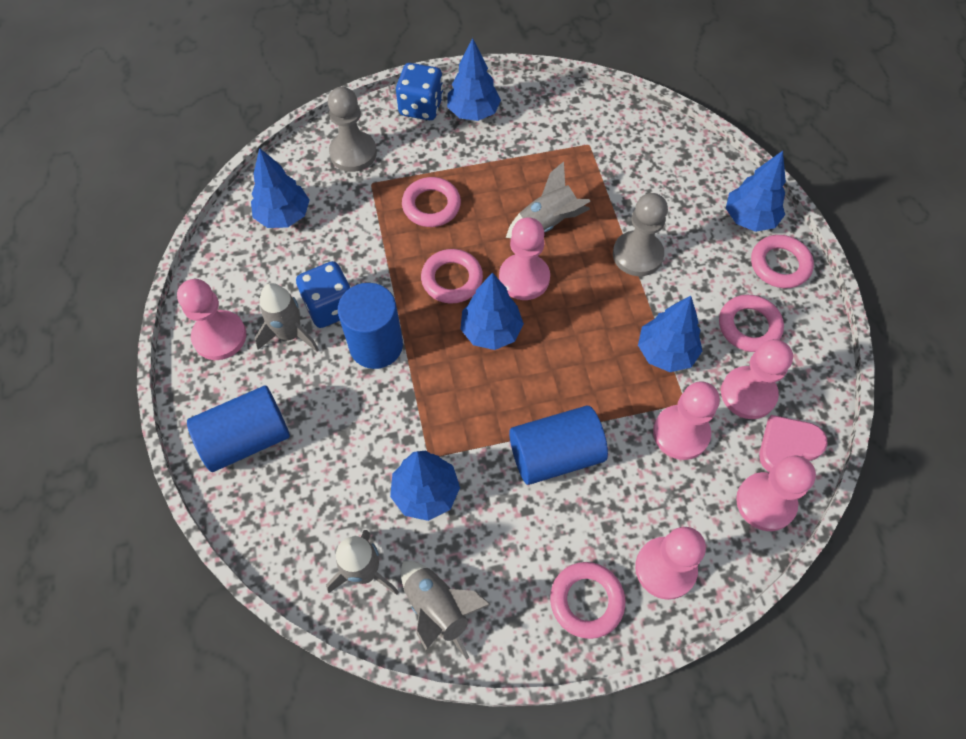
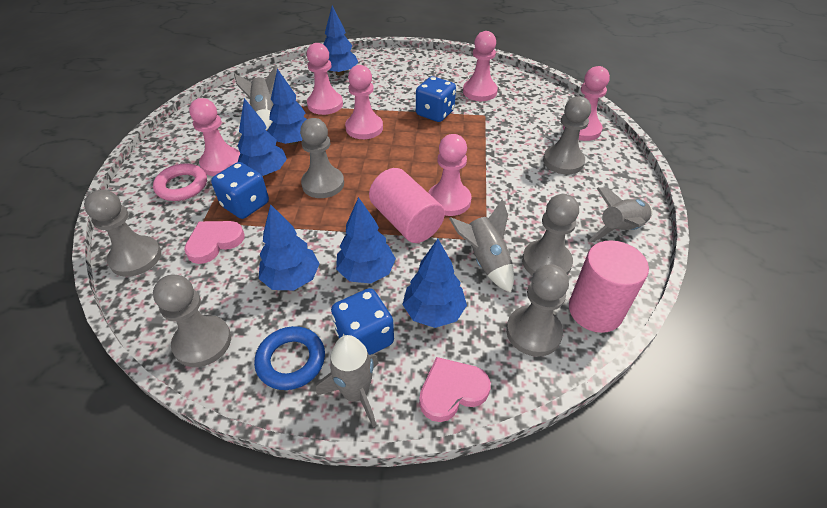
blue cylinder: 3 -> 0
blue dice: 2 -> 3
blue ring: 0 -> 1
grey pawn: 2 -> 6
pink cylinder: 0 -> 2
pink heart: 1 -> 2
pink ring: 5 -> 1

